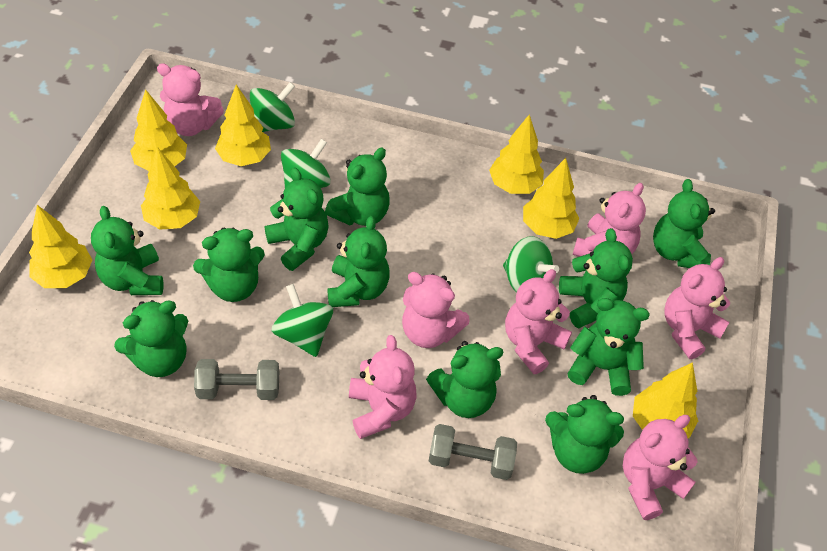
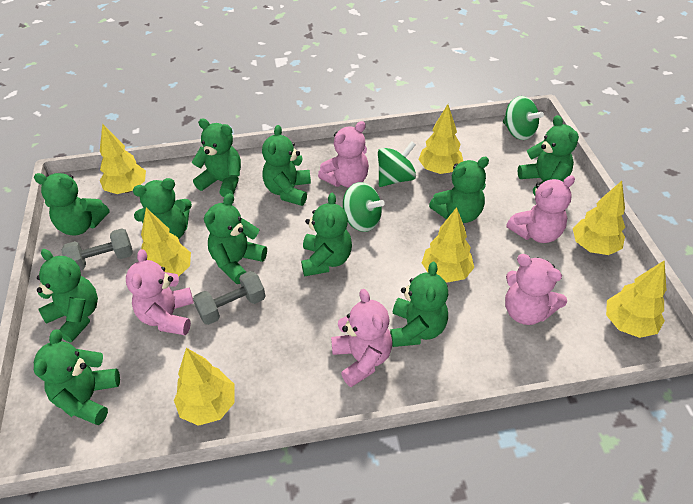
green spinning top: 4 -> 3
pink teddy bear: 7 -> 5

